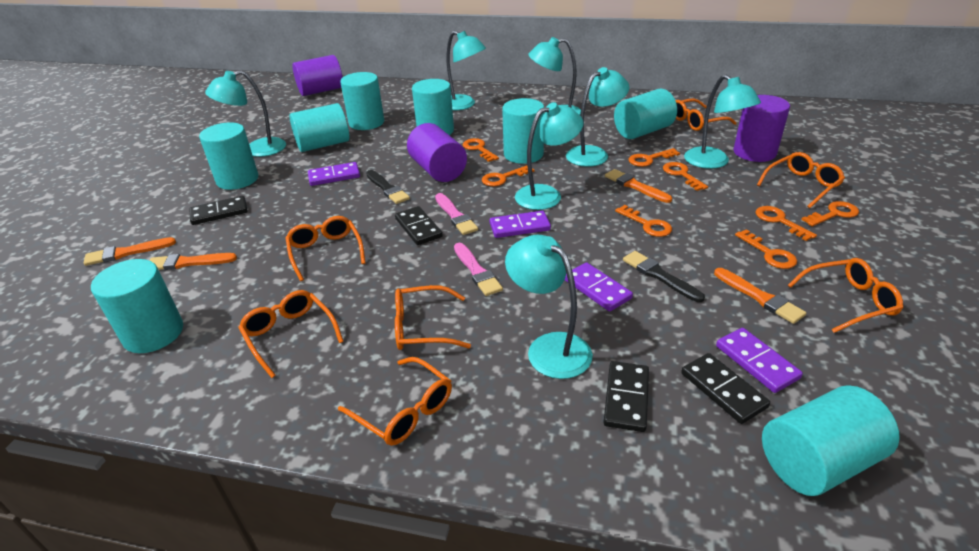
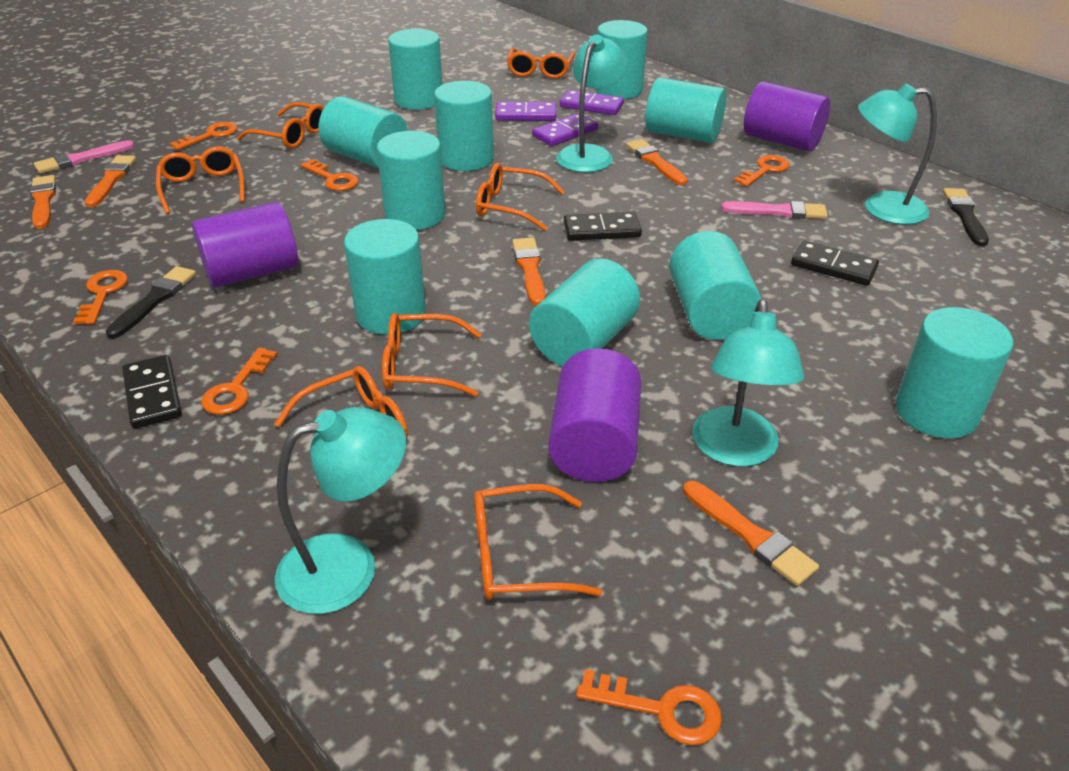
black domino: 4 -> 3
orange brush: 4 -> 5
orange key: 8 -> 6
purple domino: 4 -> 3
turquoise cylinder: 8 -> 10
turquoise lamp: 7 -> 4

